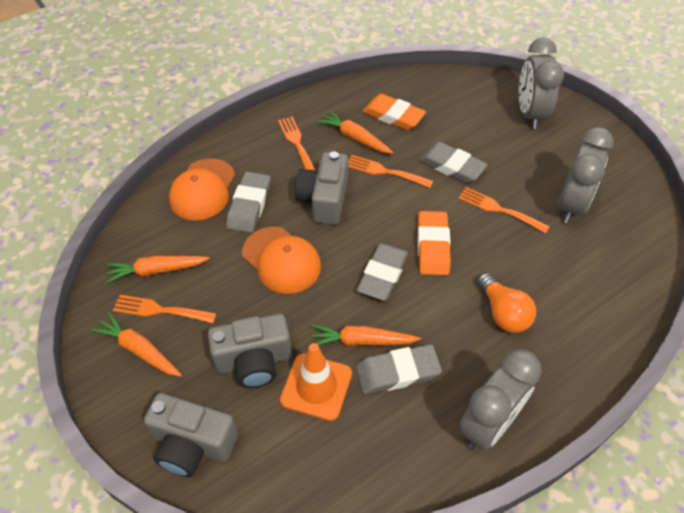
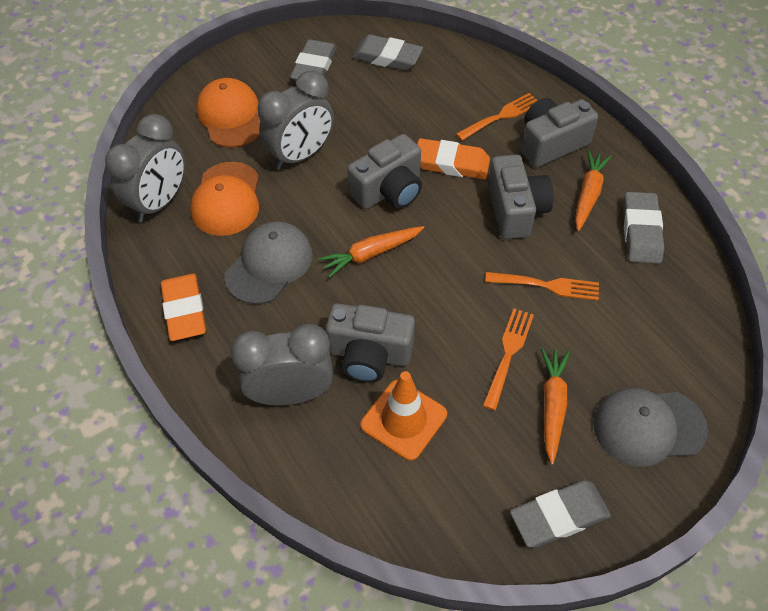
grey camera: 3 -> 4
grey cap: 0 -> 2
orange carrot: 4 -> 3
orange fork: 4 -> 3
orange light bulb: 1 -> 0

